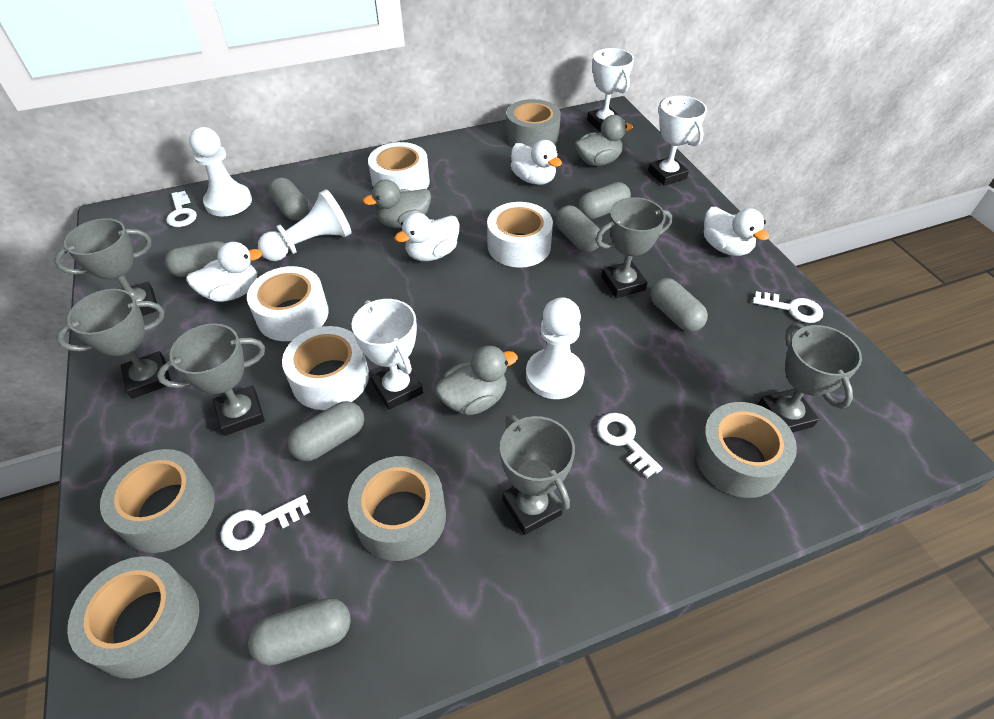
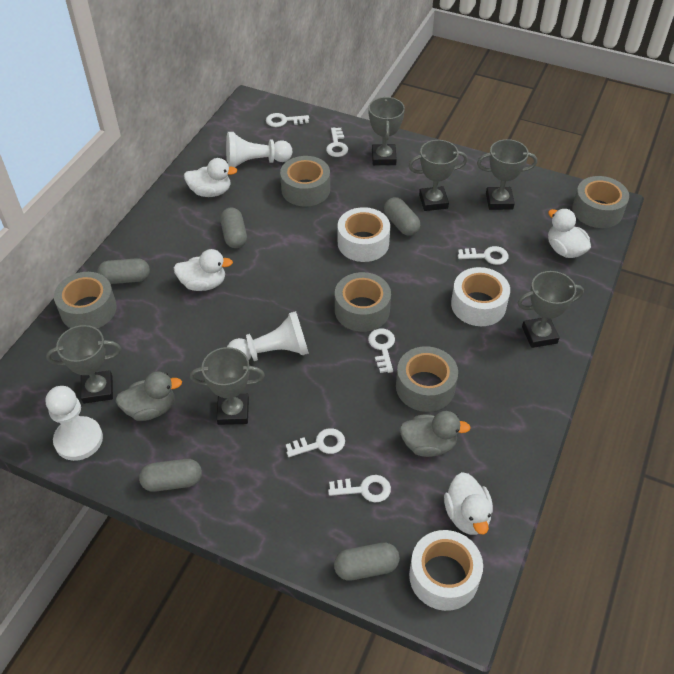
grey capsule: 7 -> 5
grey duck: 3 -> 2
white key: 4 -> 6
white tape: 4 -> 3
white trophy: 3 -> 0

